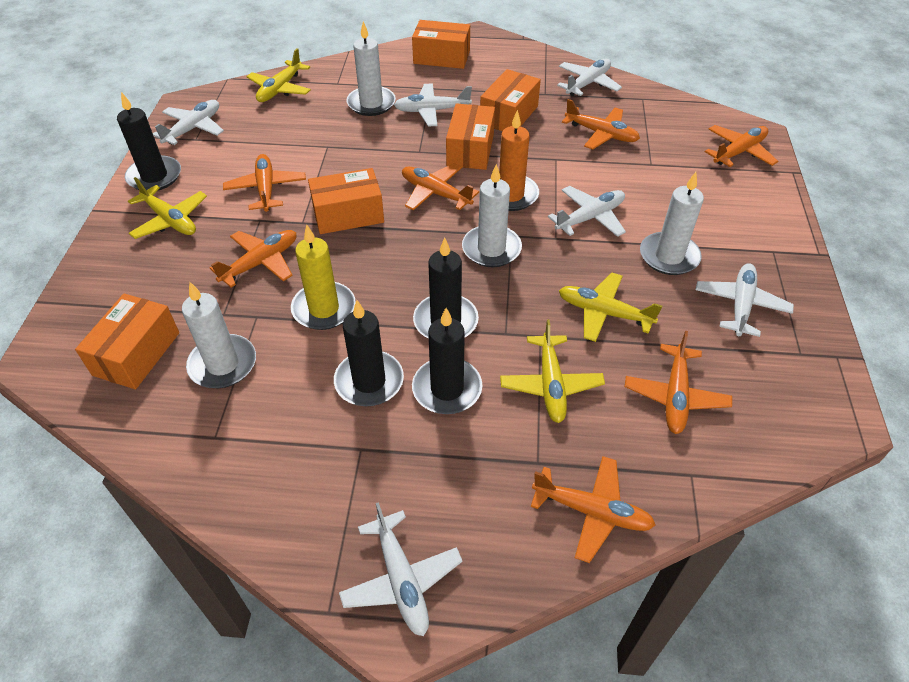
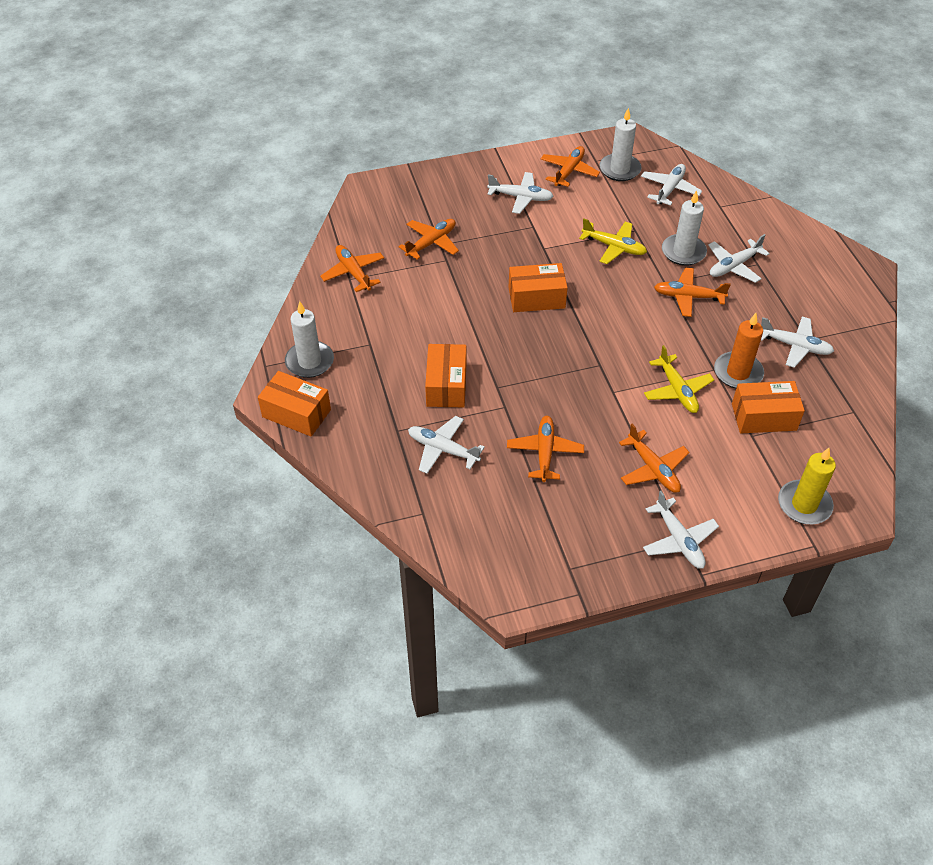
black candle: 4 -> 0
orange box: 5 -> 4
orange plane: 7 -> 6
white candle: 4 -> 3
yellow plane: 4 -> 2

